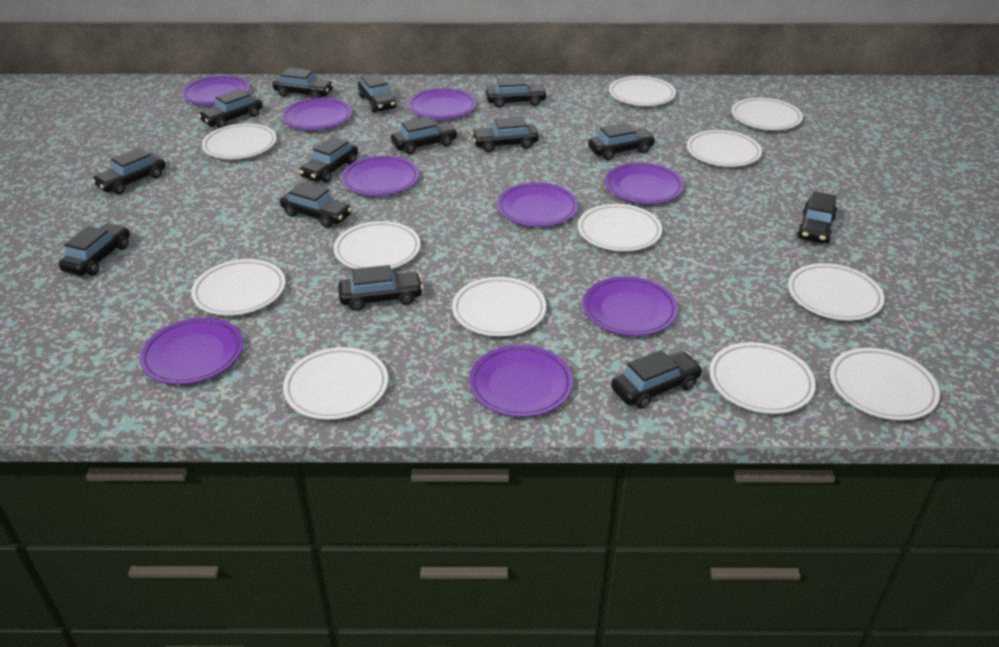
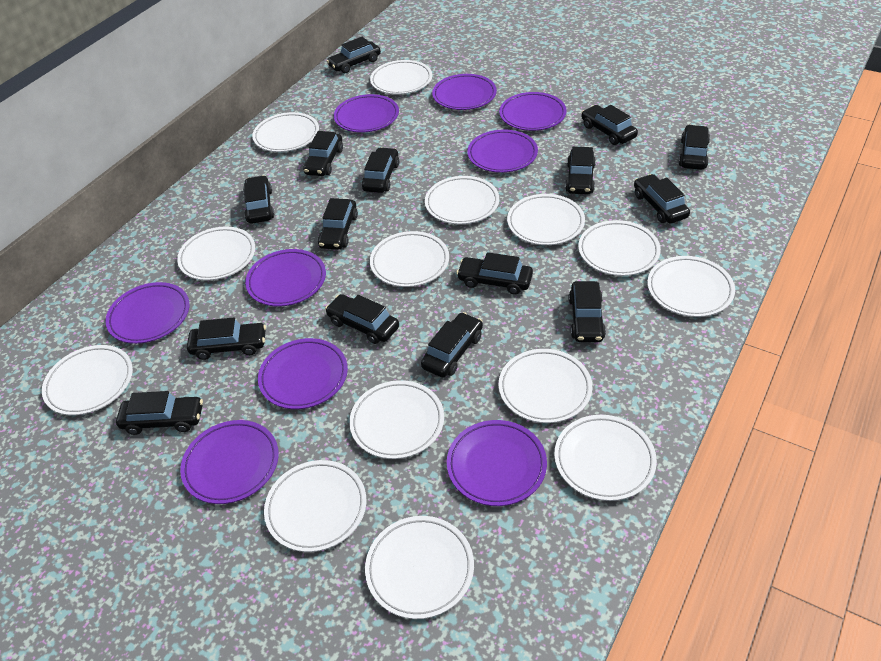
black car: 14 -> 15
white plate: 12 -> 14

